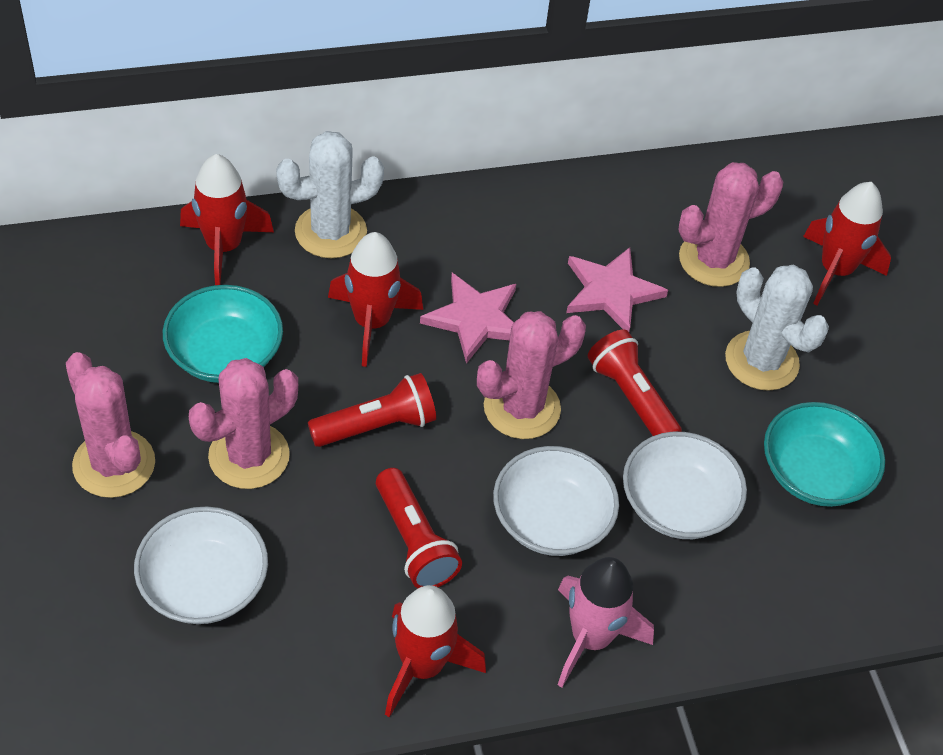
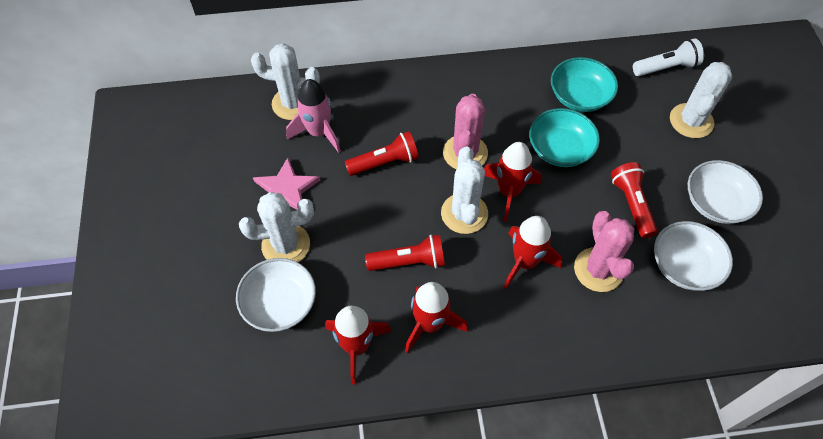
pink cactus: 4 -> 2
pink star: 2 -> 1
white cactus: 2 -> 4
white flashlight: 0 -> 1

